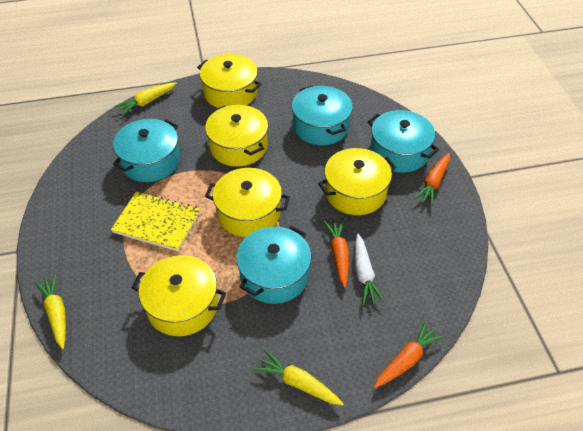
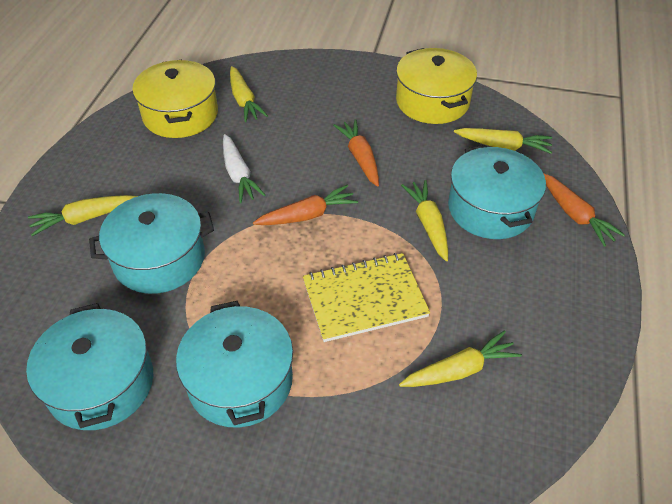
yellow carrot: 3 -> 5
yellow pot: 5 -> 2

